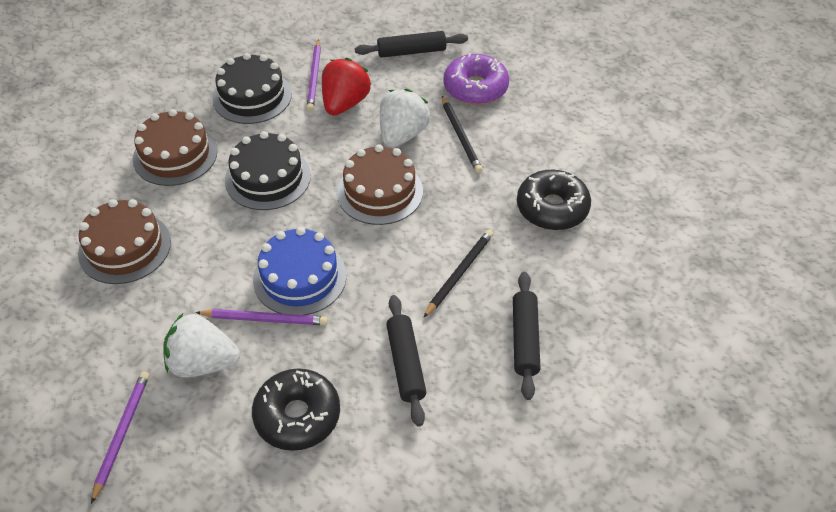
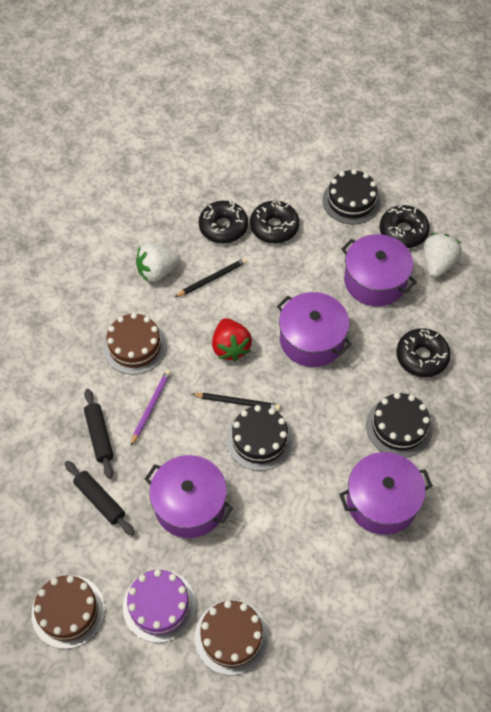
black cake: 2 -> 3
black donut: 2 -> 4
black rolling pin: 3 -> 2
blue cake: 1 -> 0
purple cake: 0 -> 1
purple donut: 1 -> 0
purple pencil: 3 -> 1
purple pot: 0 -> 4

